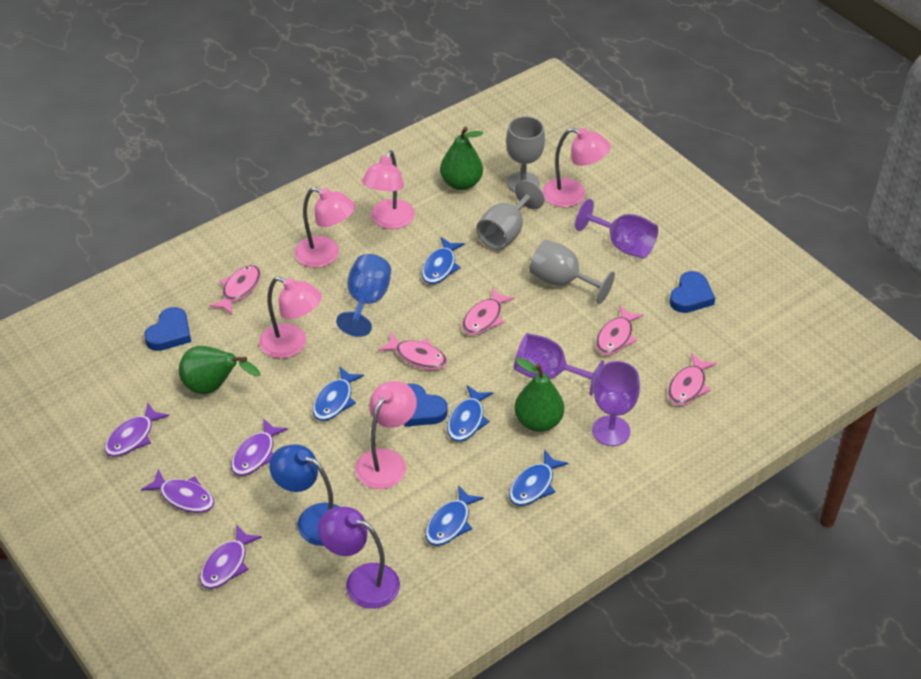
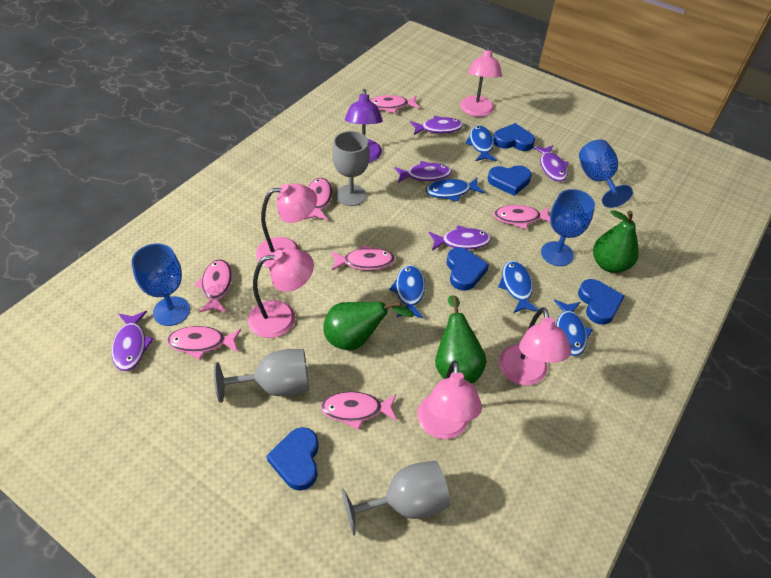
blue goblet: 1 -> 3
blue heart: 3 -> 5
blue lamp: 1 -> 0
pink fish: 5 -> 7
purple fish: 4 -> 5
purple goblet: 3 -> 0

